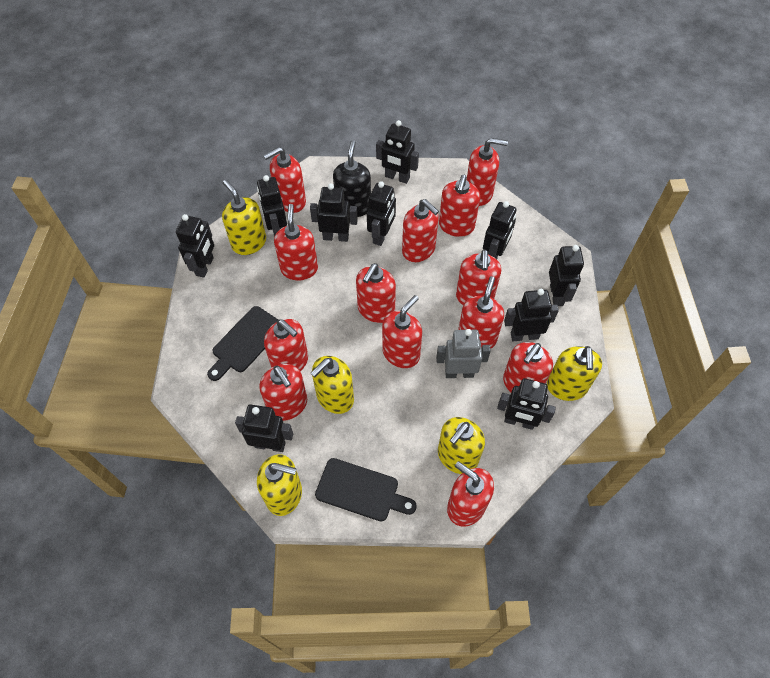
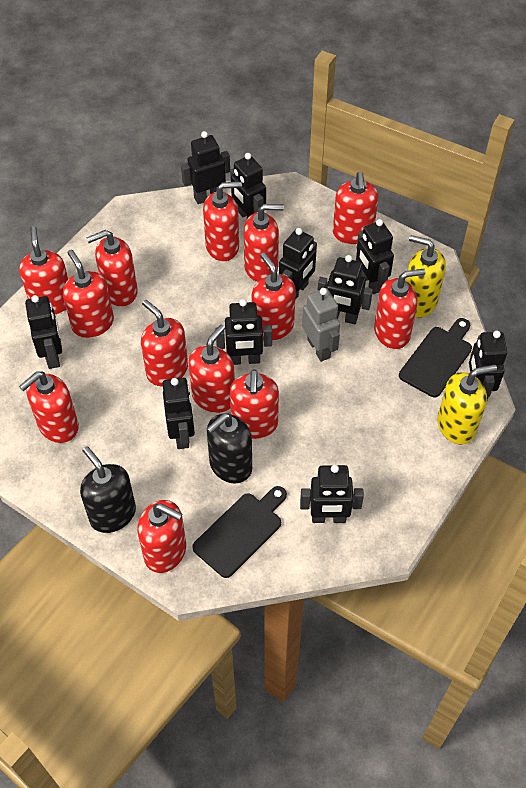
black soap dispenser: 1 -> 2
yellow soap dispenser: 5 -> 2

